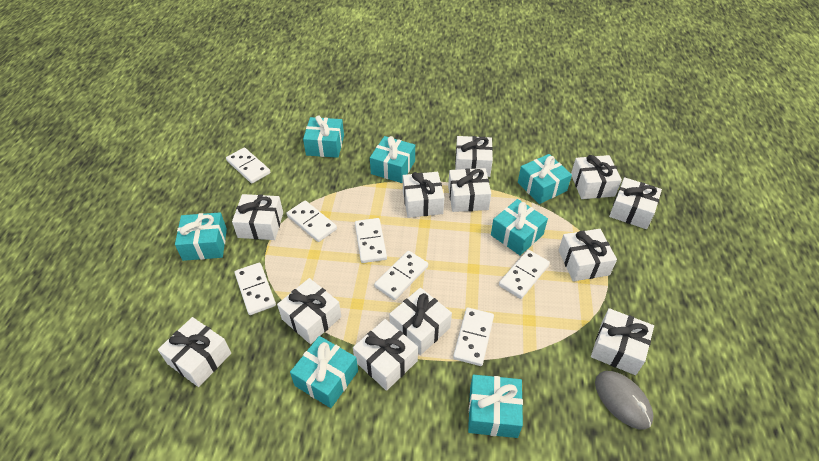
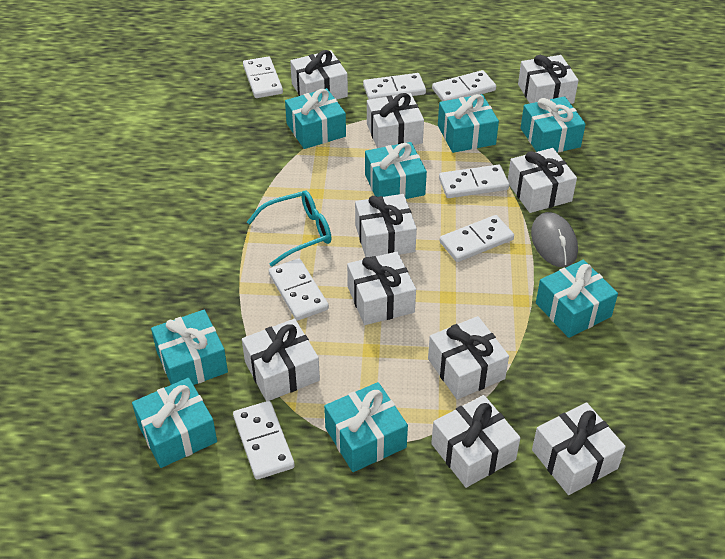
turquoise gift: 7 -> 8
turquoise glasses: 0 -> 1
white gift: 12 -> 10

